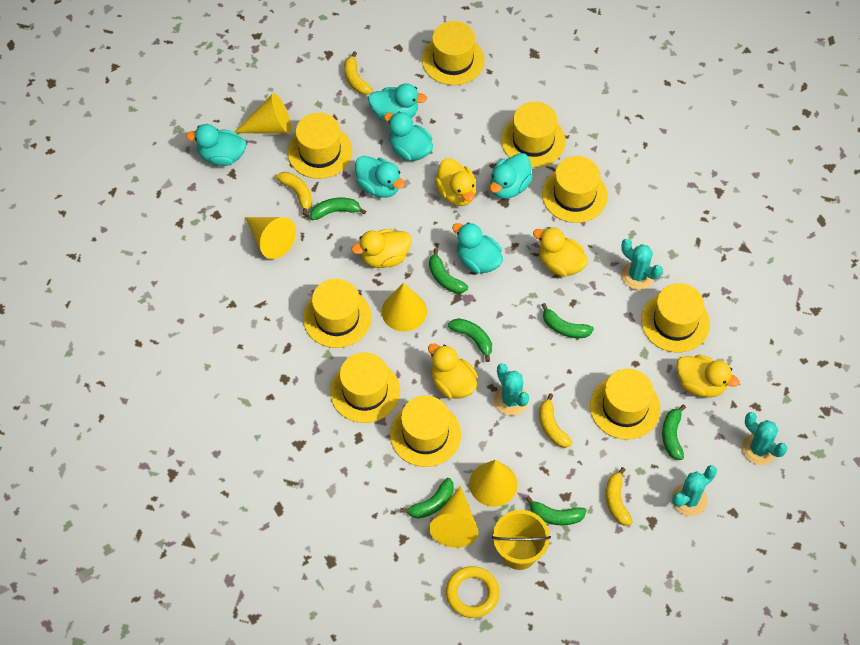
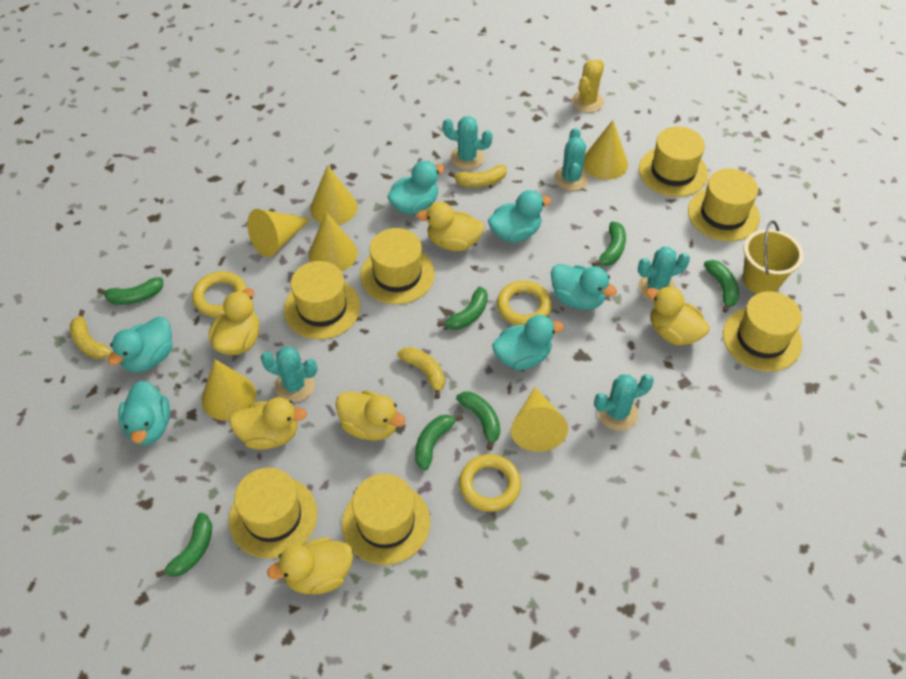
turquoise cactus: 4 -> 5
yellow banana: 4 -> 3
yellow cactus: 0 -> 1
yellow cone: 5 -> 6
yellow duck: 5 -> 6
yellow hat: 9 -> 7
yellow ring: 1 -> 3

